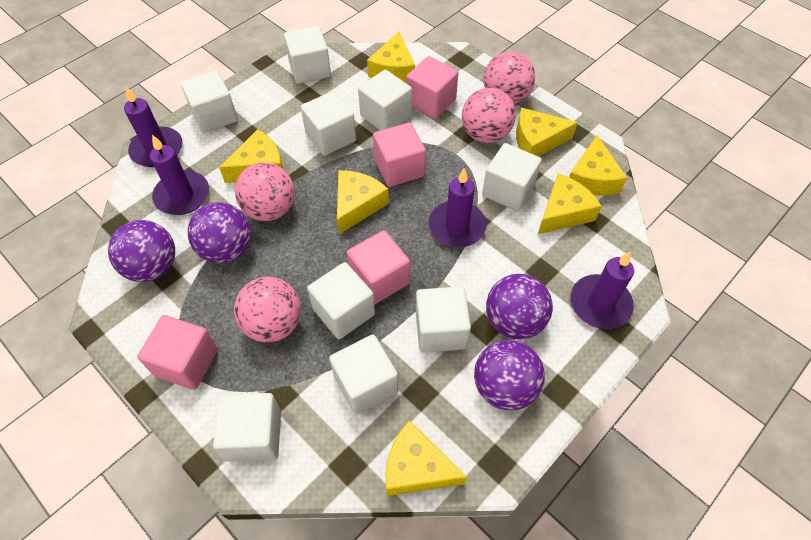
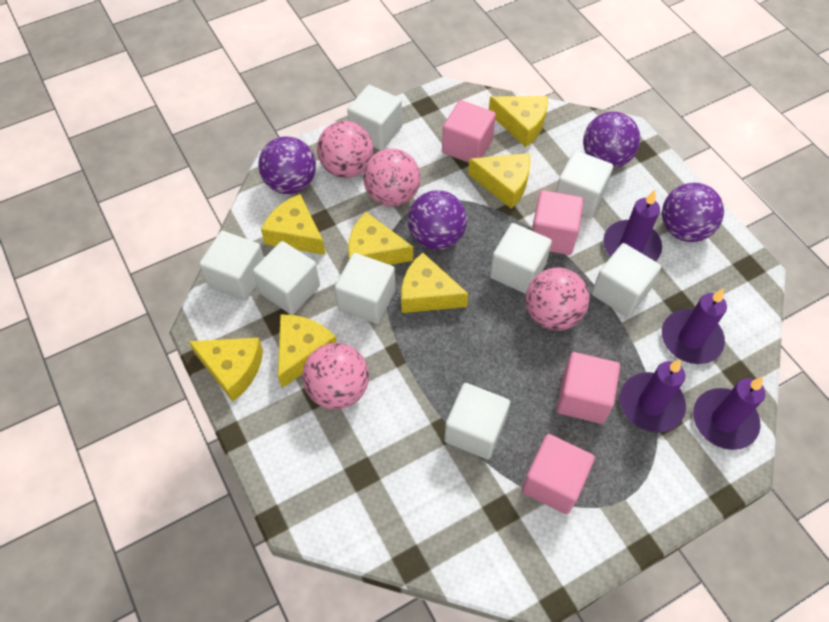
white cube: 9 -> 8

